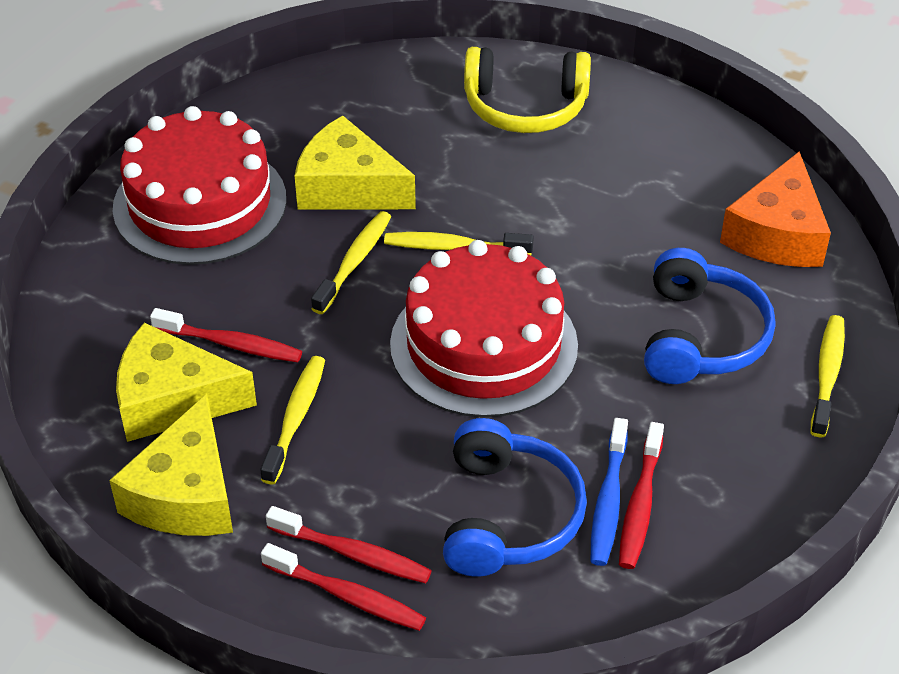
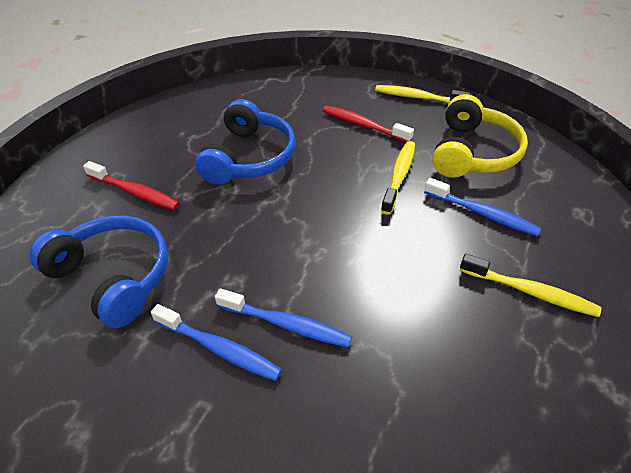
blue toothbrush: 1 -> 3
orange cheese: 1 -> 0
red cake: 2 -> 0
red toothbrush: 4 -> 2
yellow cheese: 3 -> 0
yellow toothbrush: 4 -> 3

